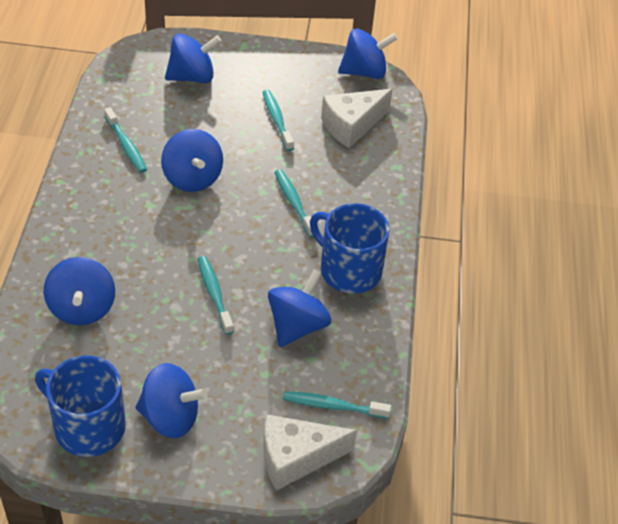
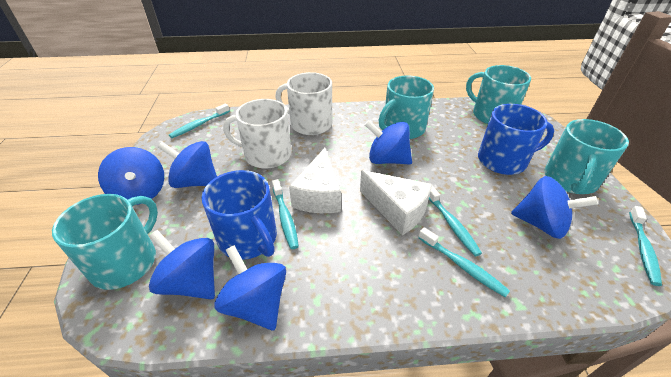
turquoise mug: 0 -> 4
white mug: 0 -> 2

